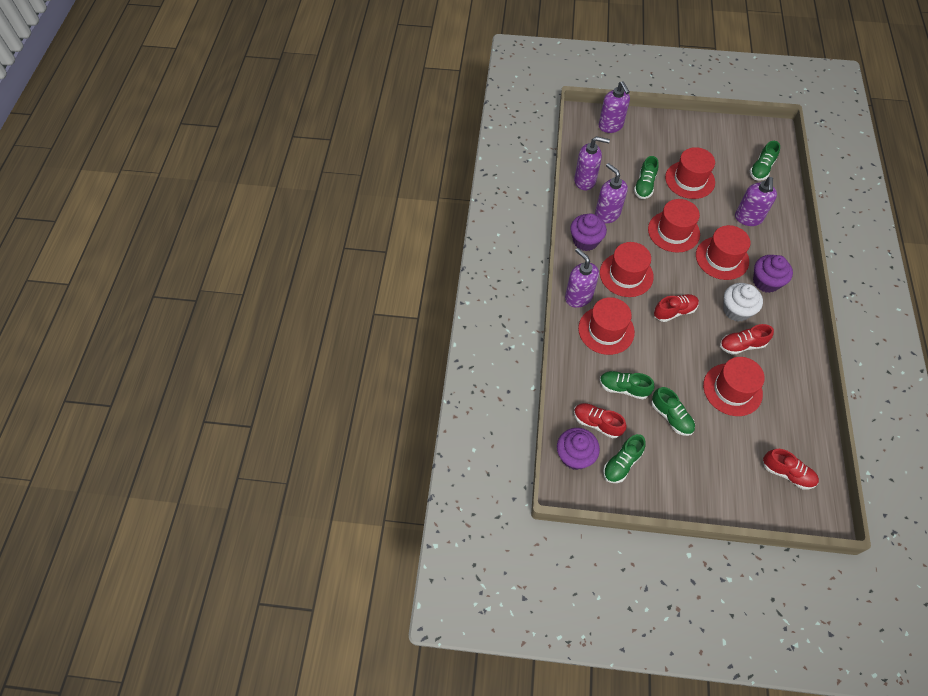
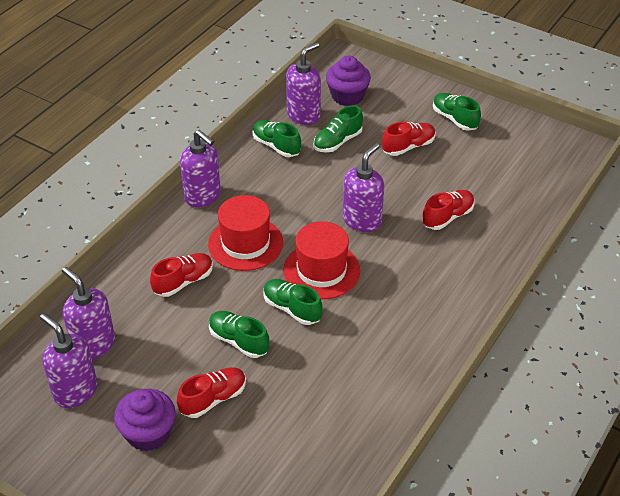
purple cupcake: 3 -> 2
red hat: 6 -> 2
white cupcake: 1 -> 0

